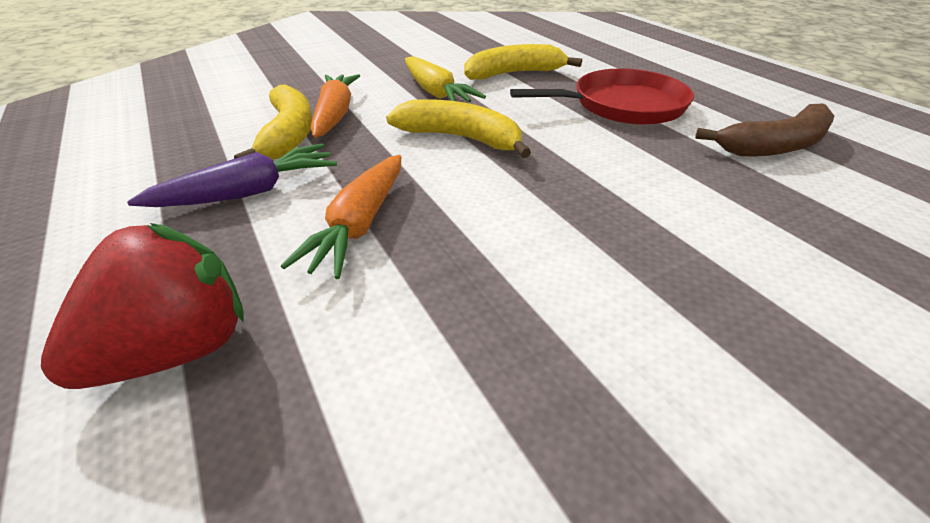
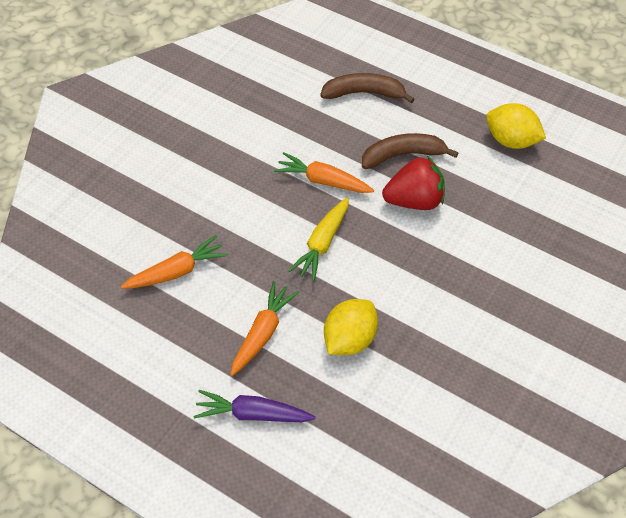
brown banana: 1 -> 2
orange carrot: 2 -> 3
red pan: 1 -> 0
yellow banana: 3 -> 0
yellow lemon: 0 -> 2

